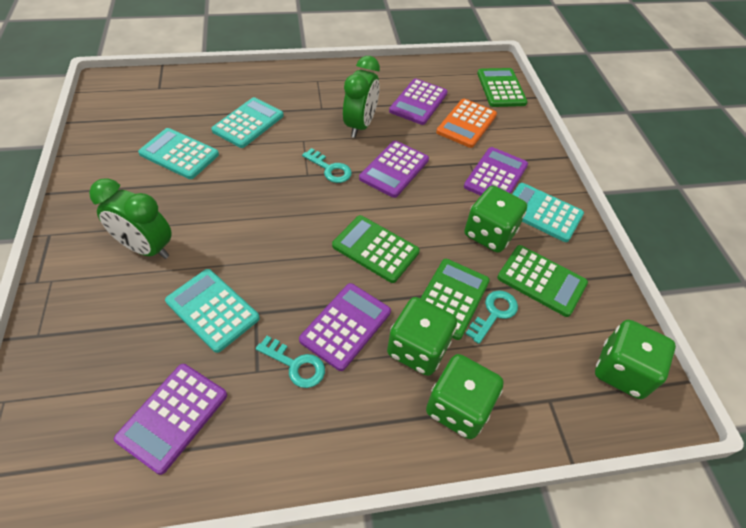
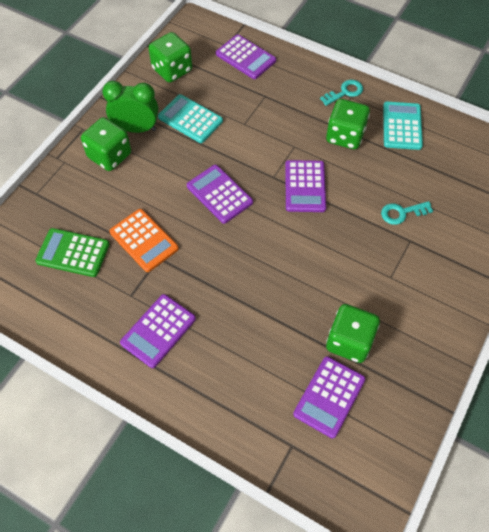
green calculator: 4 -> 1
green clock: 2 -> 1
turquoise calculator: 4 -> 2
turquoise key: 3 -> 2

